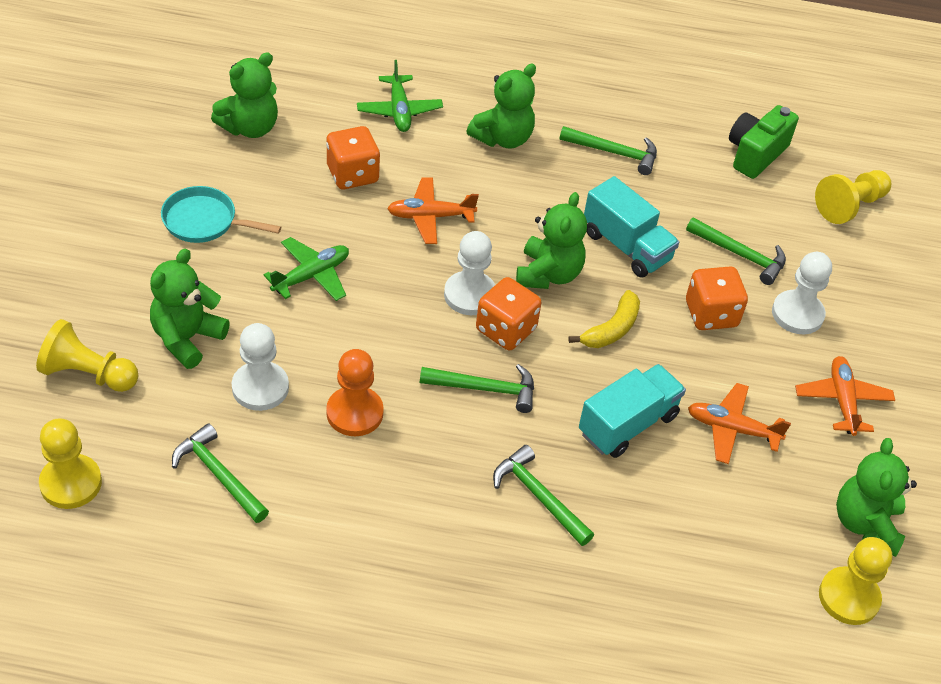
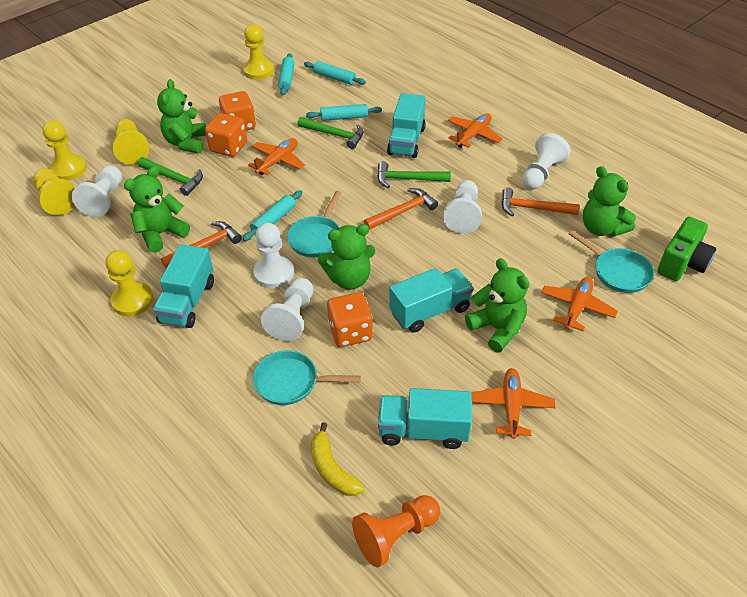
green hammer: 5 -> 3
green plane: 2 -> 0
orange hammer: 0 -> 3
orange plane: 3 -> 4
turquoise pan: 1 -> 3
turquoise rolling pin: 0 -> 4
turquoise truck: 2 -> 4
white pawn: 3 -> 5
yellow pawn: 4 -> 5

